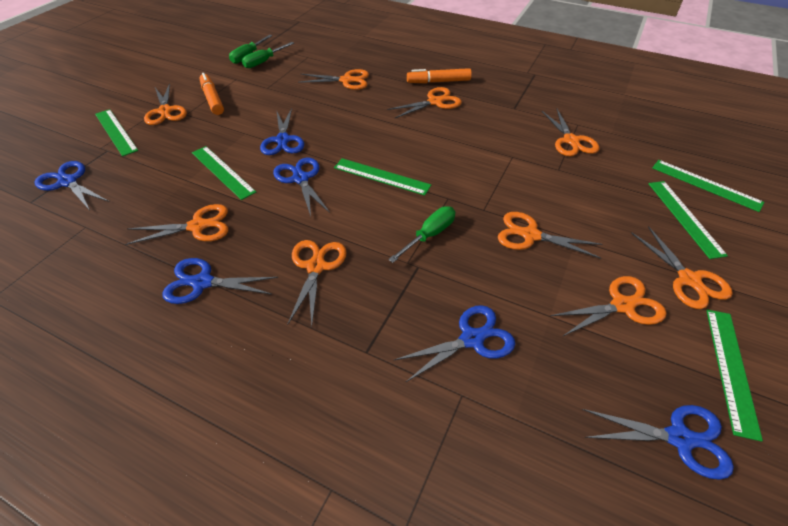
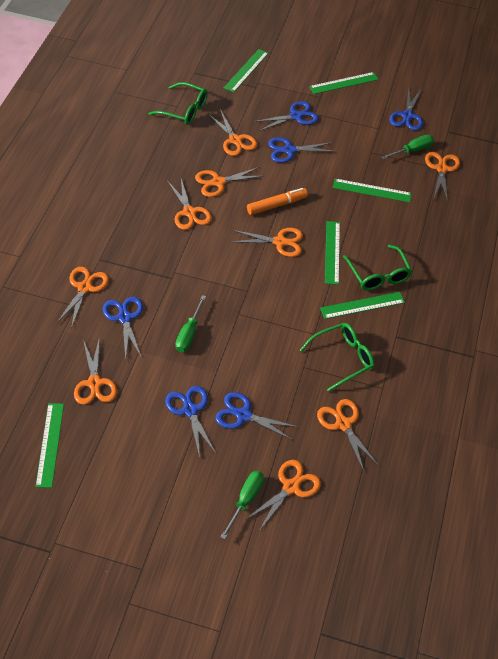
green glasses: 0 -> 3
orange marker: 2 -> 1

